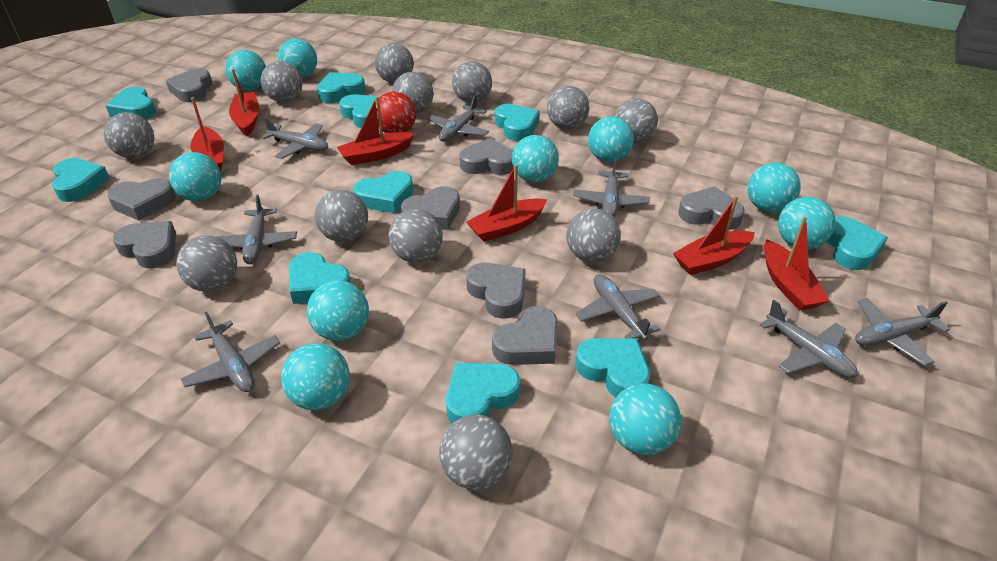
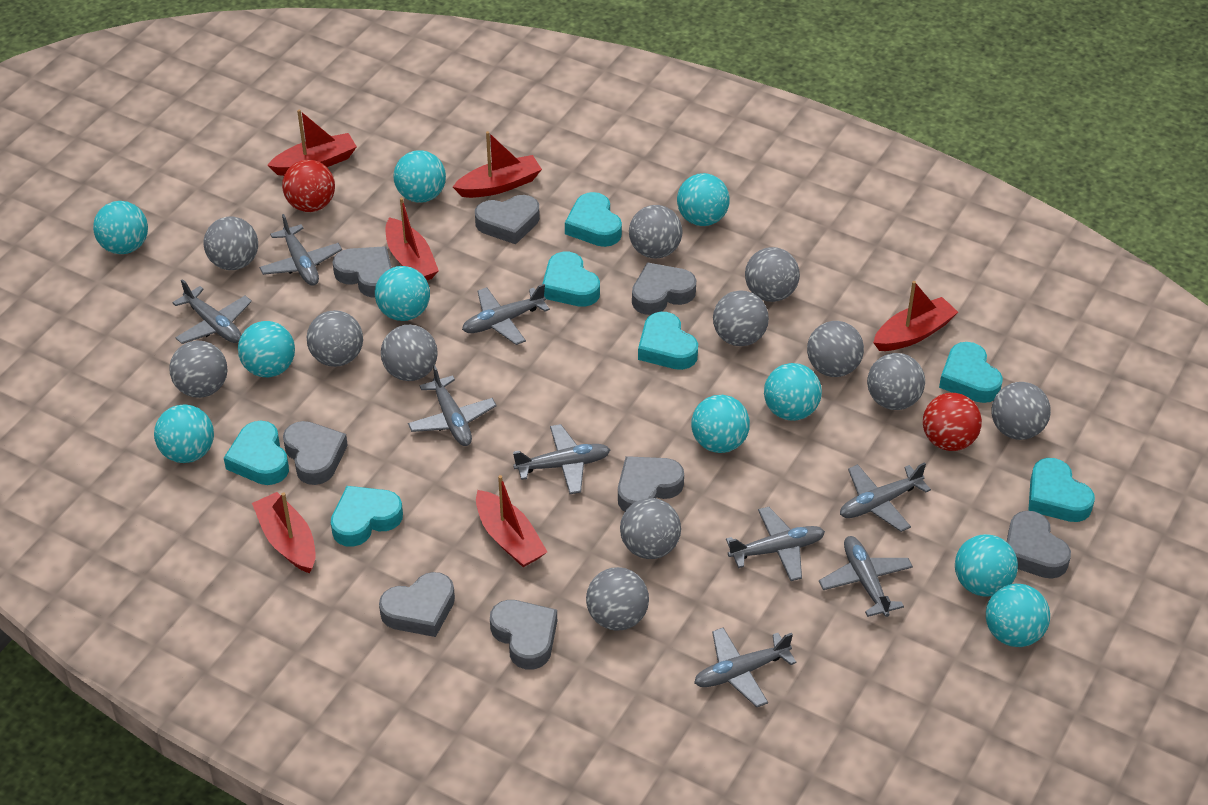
grey plane: 8 -> 9
red ball: 1 -> 2
turquoise heart: 10 -> 7

